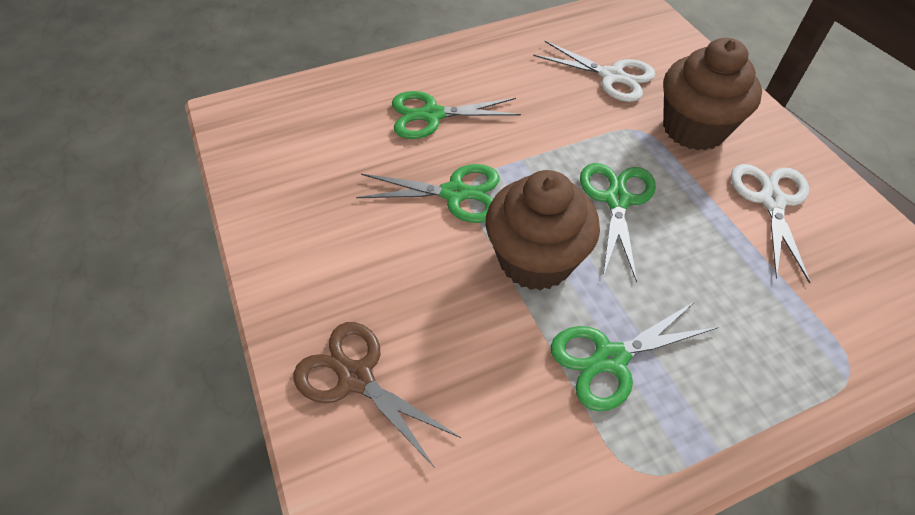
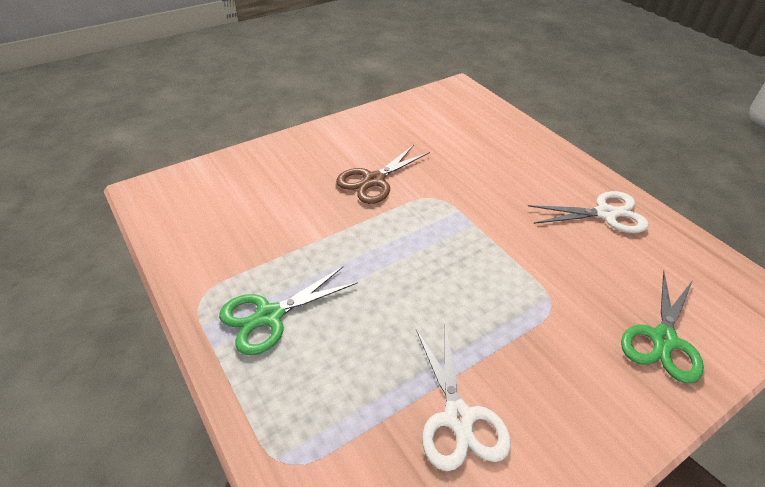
brown cupcake: 2 -> 0
green scissors: 4 -> 2

